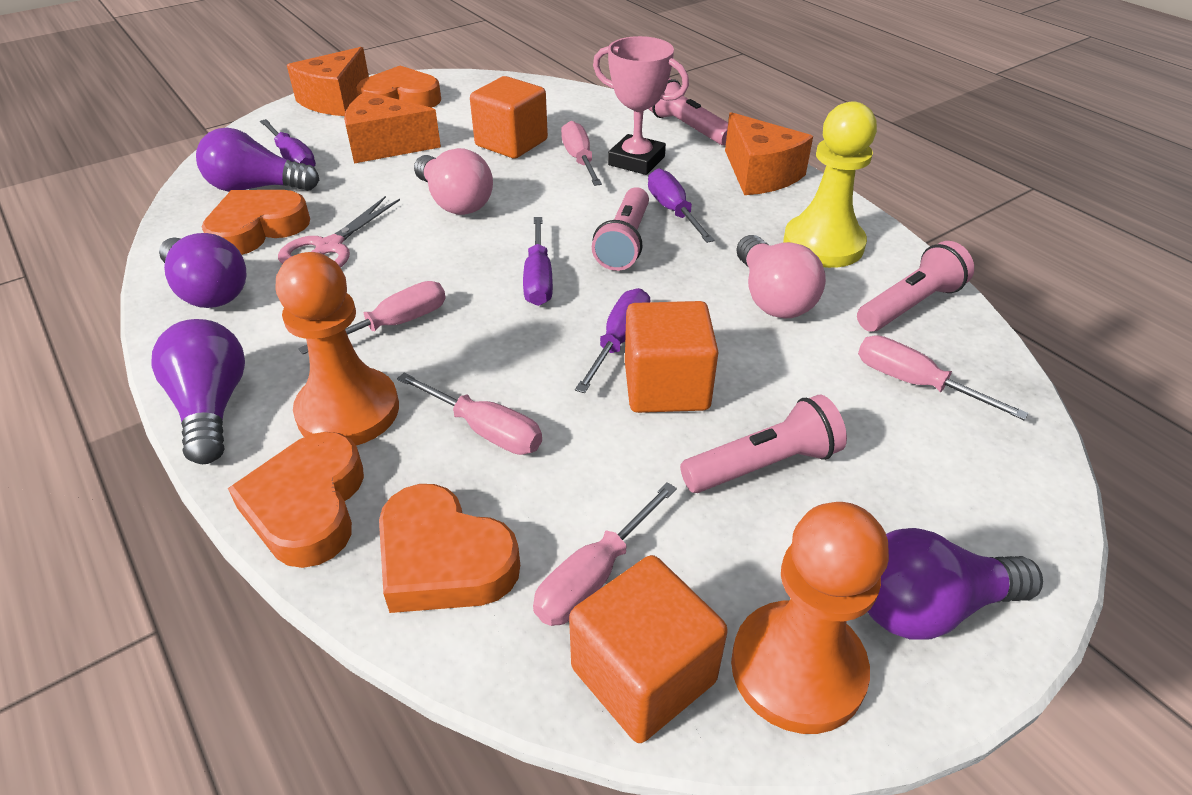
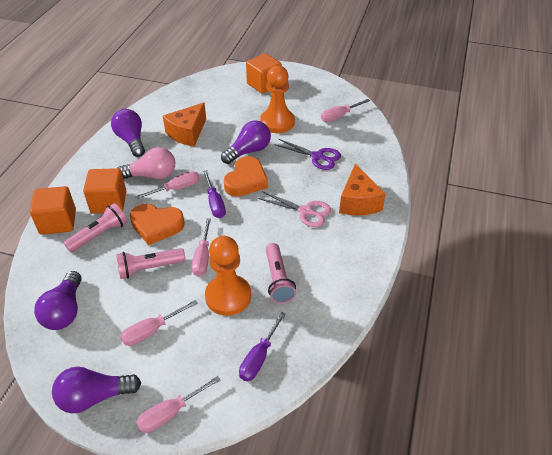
orange cheese: 3 -> 2
orange heart: 4 -> 2
pink flashlight: 4 -> 3
pink light bulb: 2 -> 1
pink trophy: 1 -> 0
purple scissors: 0 -> 1
purple screwdriver: 4 -> 2
yellow pawn: 1 -> 0

